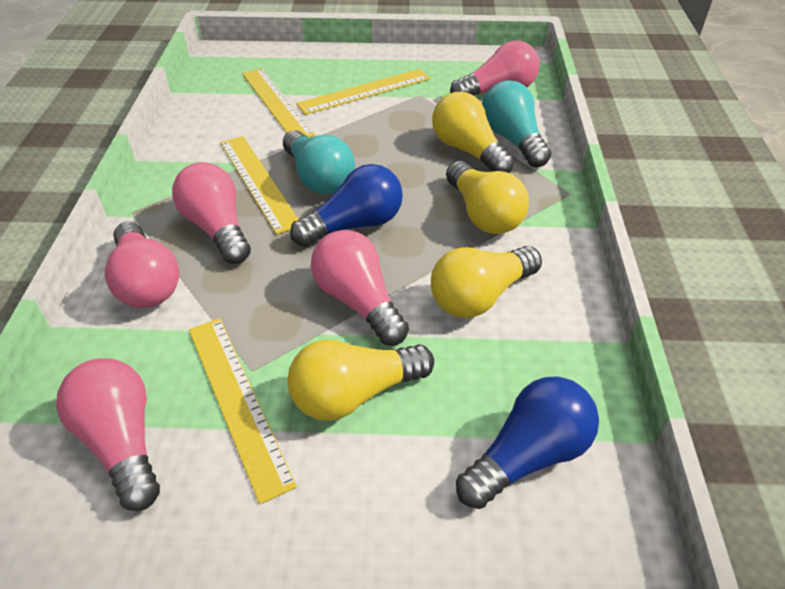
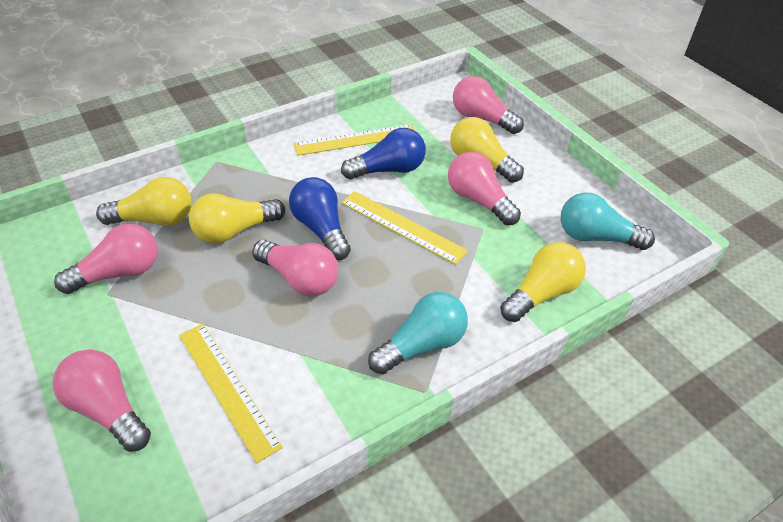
yellow ruler: 4 -> 3

